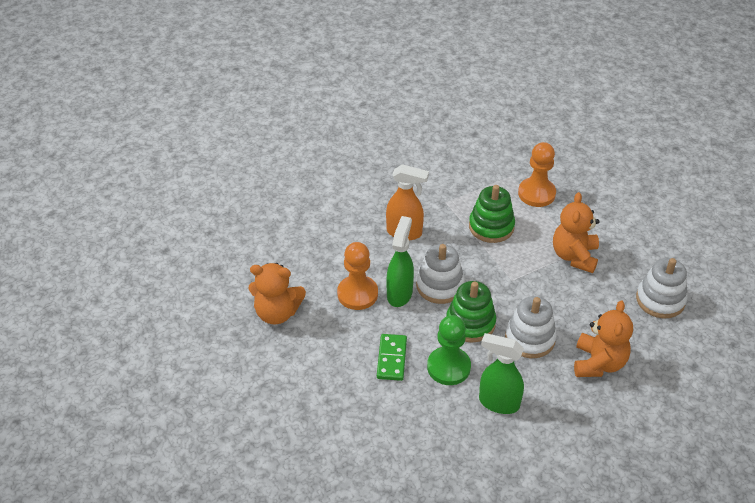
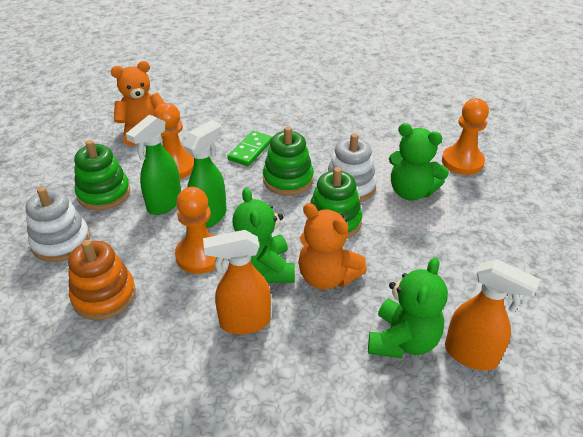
green pawn: 1 -> 0
green stacking toy: 2 -> 3
green teddy bear: 0 -> 3
orange pawn: 2 -> 3
orange spray bottle: 1 -> 2
orange stacking toy: 0 -> 1
orange teddy bear: 3 -> 2
white stacking toy: 3 -> 2

